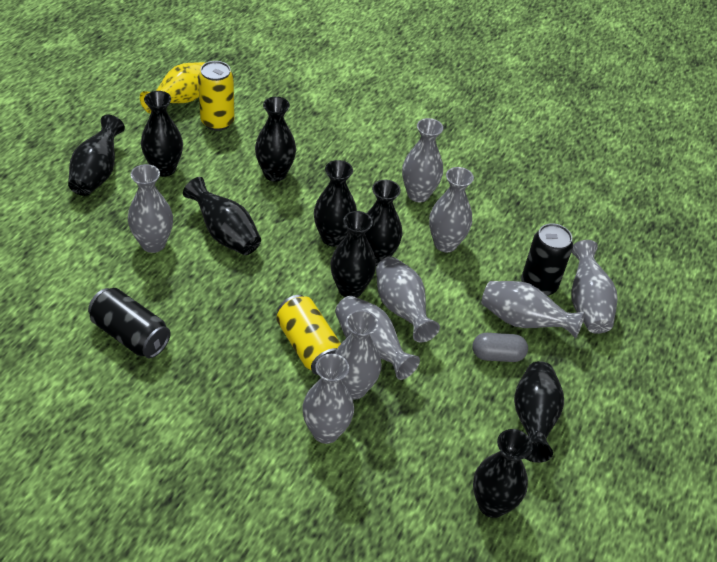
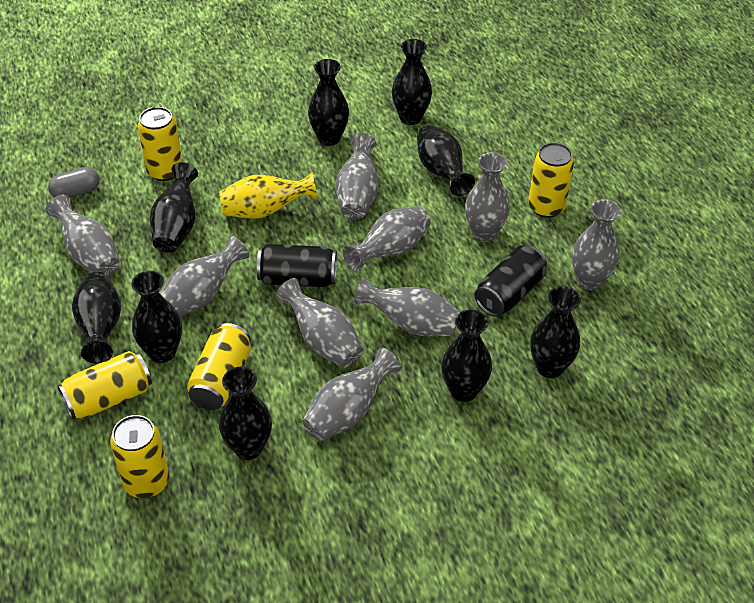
yellow can: 2 -> 5

